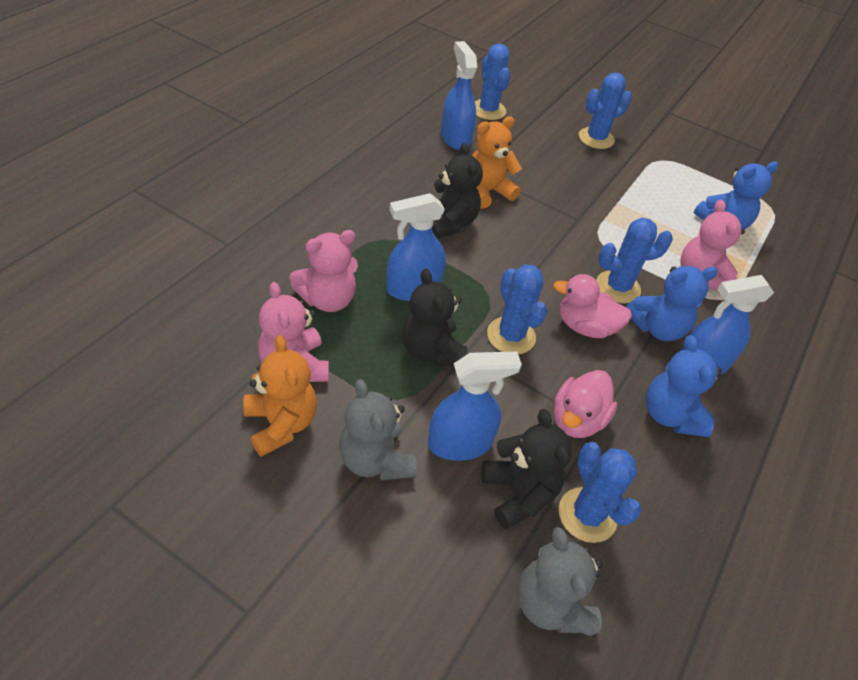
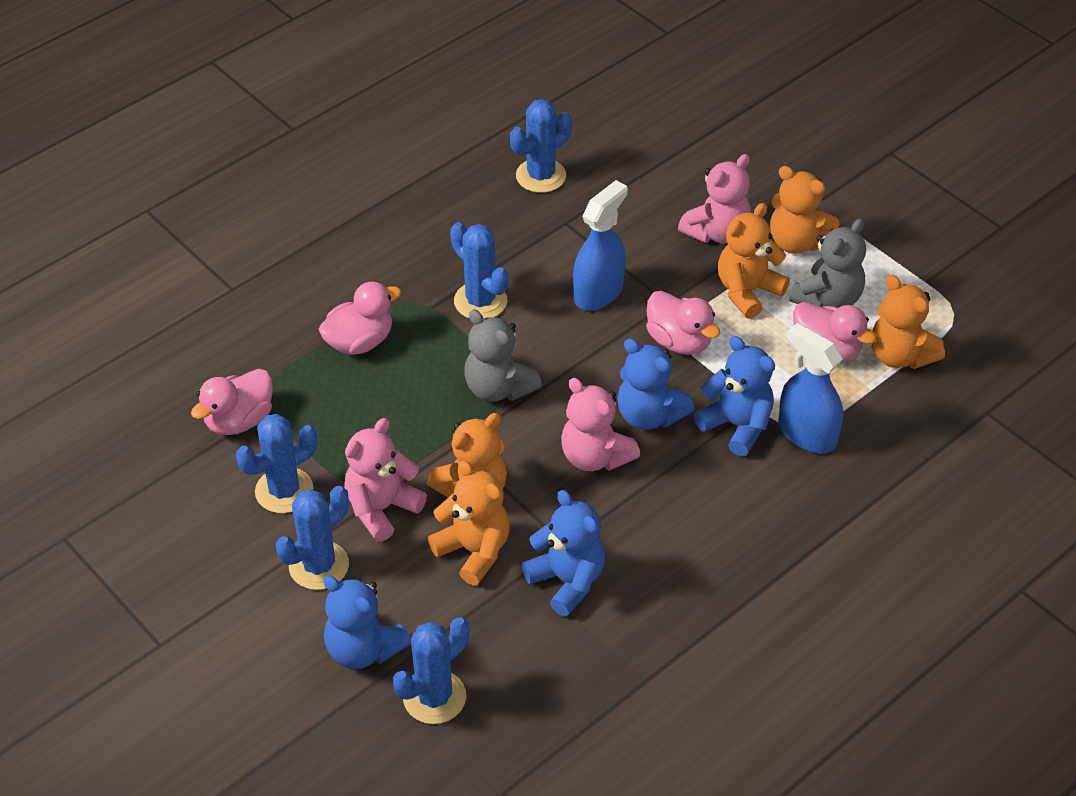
black teddy bear: 3 -> 0
blue spray bottle: 4 -> 2
blue teddy bear: 3 -> 4
orange teddy bear: 2 -> 5
pink duck: 2 -> 4

